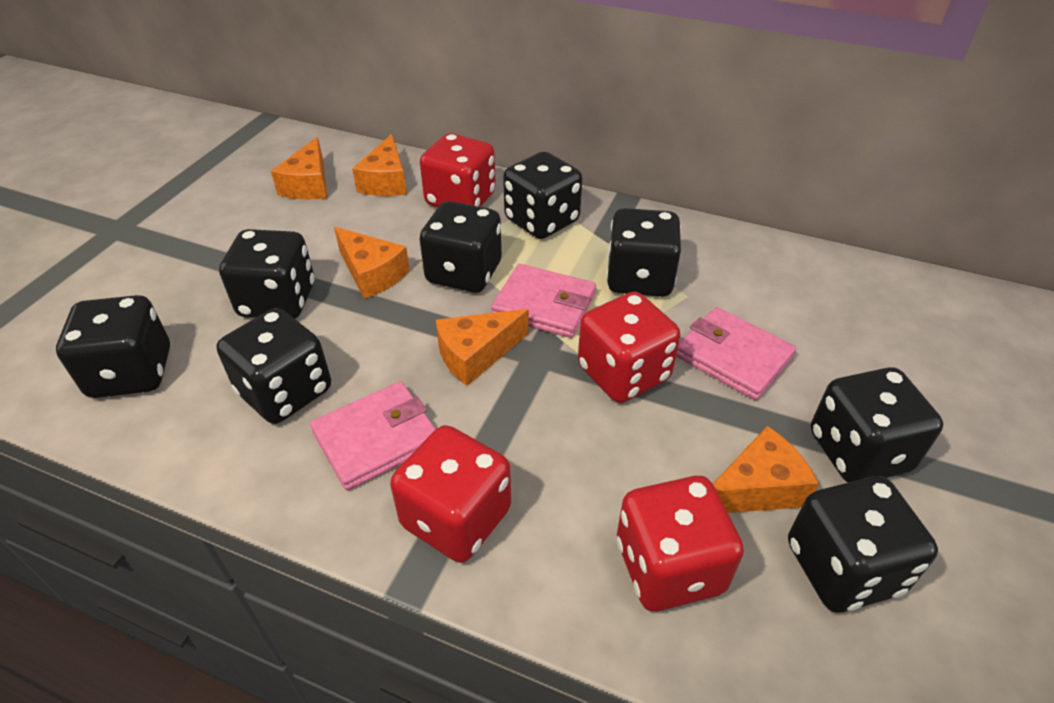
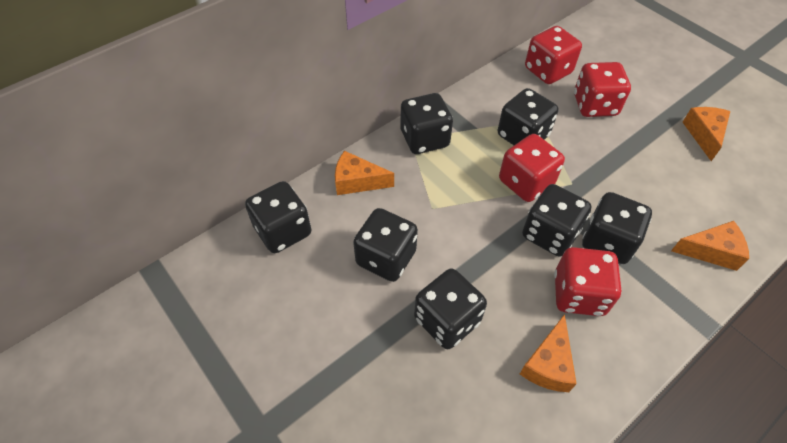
black dice: 8 -> 7
orange cheese: 5 -> 4
pink wallet: 3 -> 0

